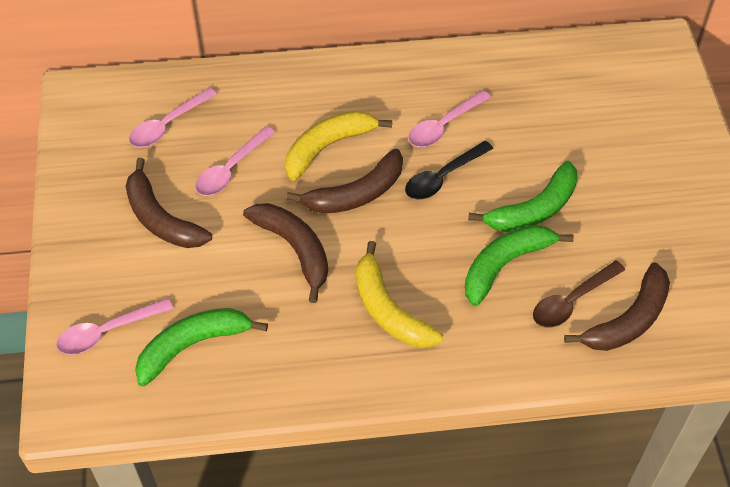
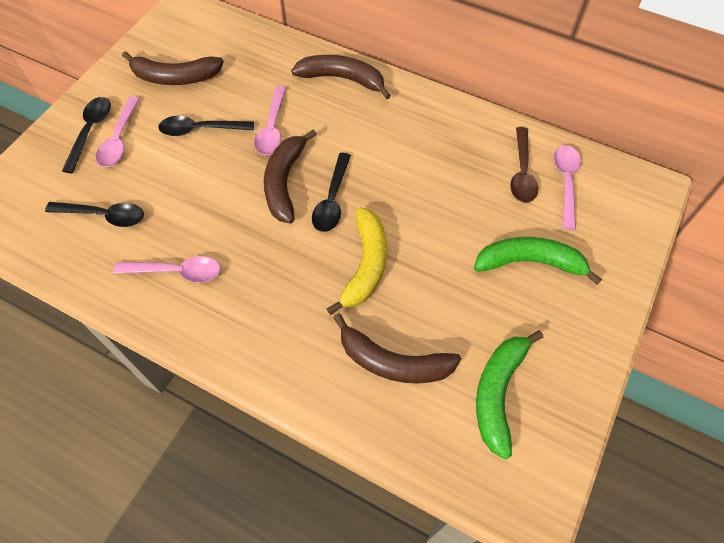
black spoon: 1 -> 4
green banana: 3 -> 2
yellow banana: 2 -> 1

